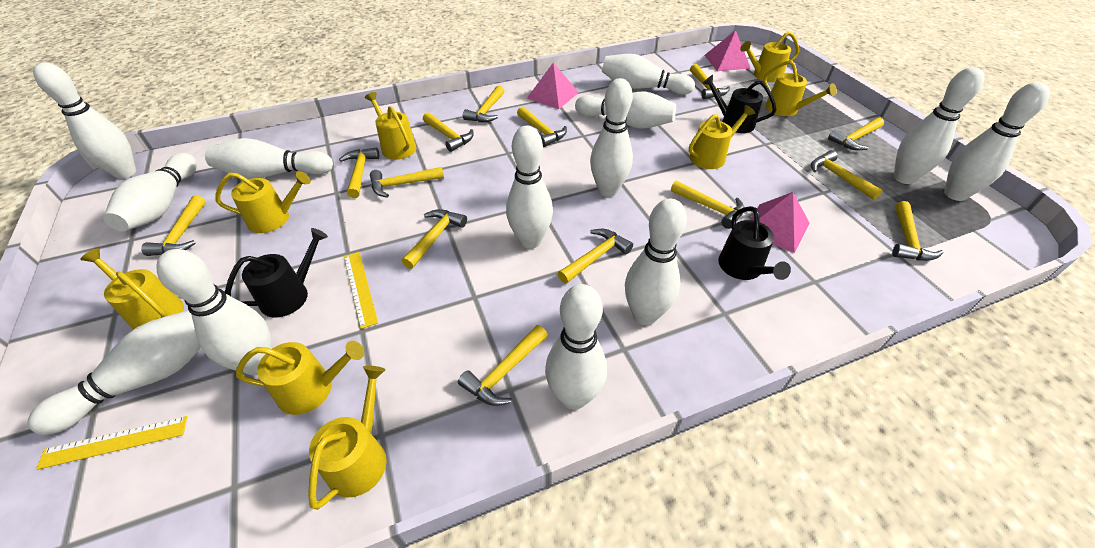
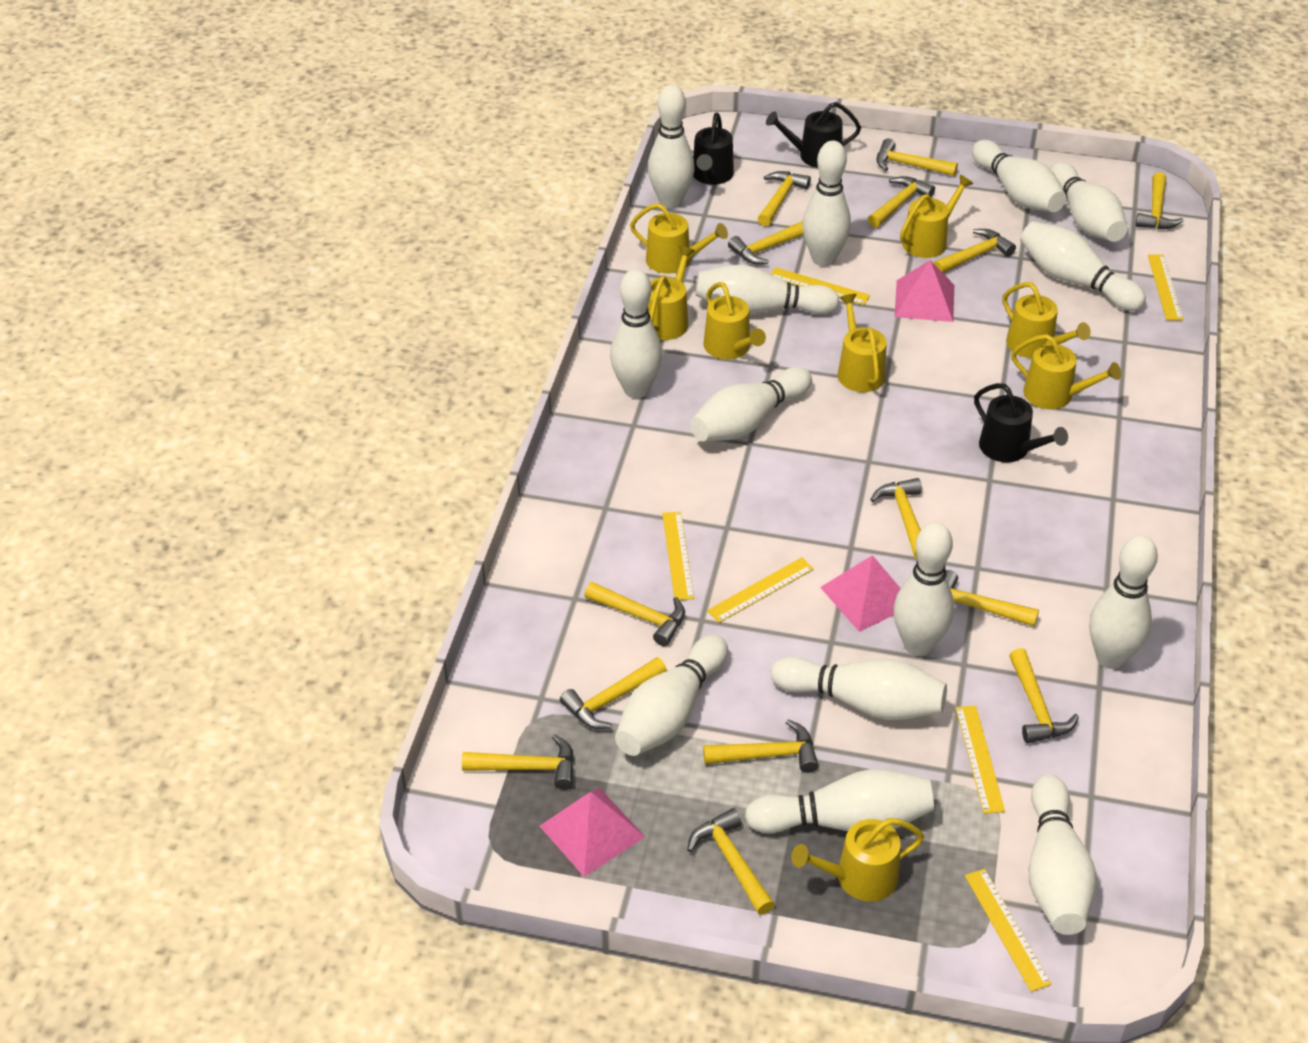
white bowling pin: 13 -> 14
yellow ruler: 2 -> 6

